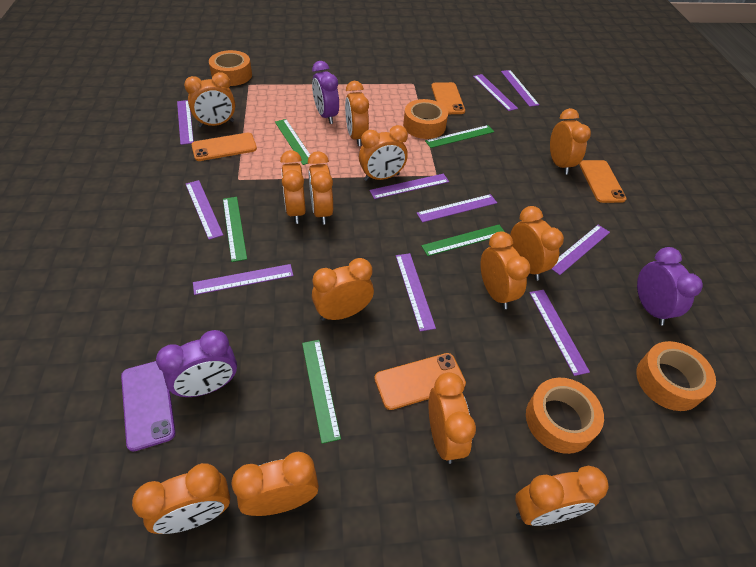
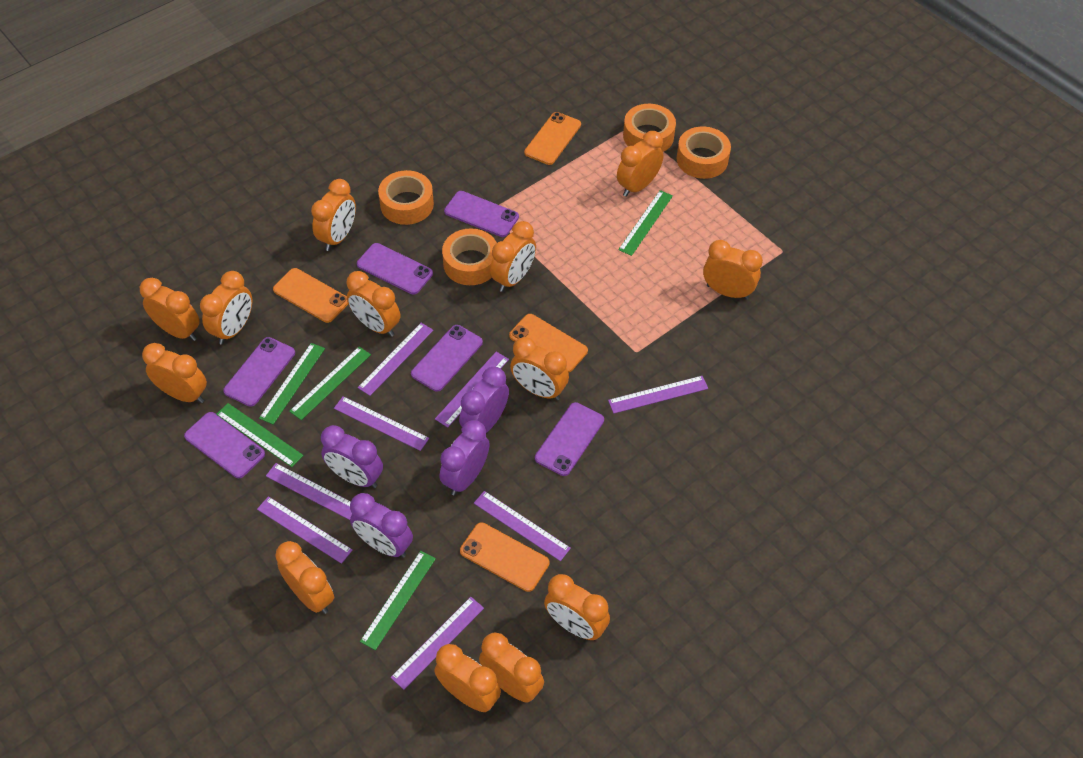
purple clock: 3 -> 4
purple phone: 1 -> 6
purple ruler: 10 -> 8

